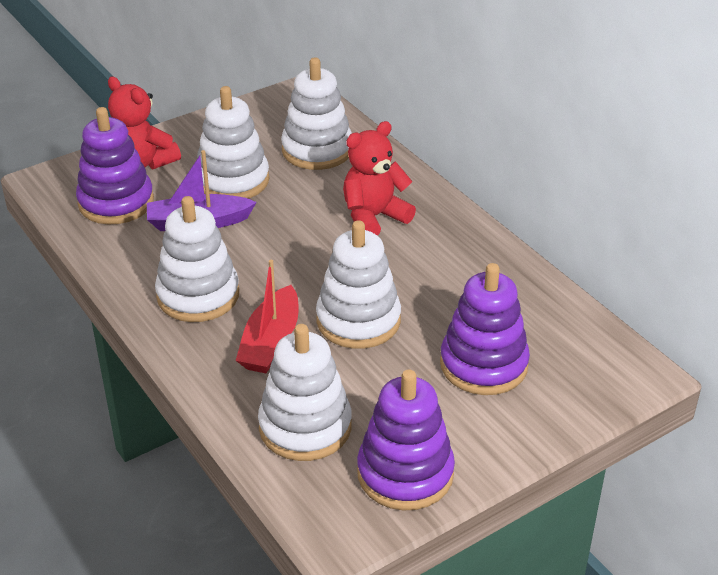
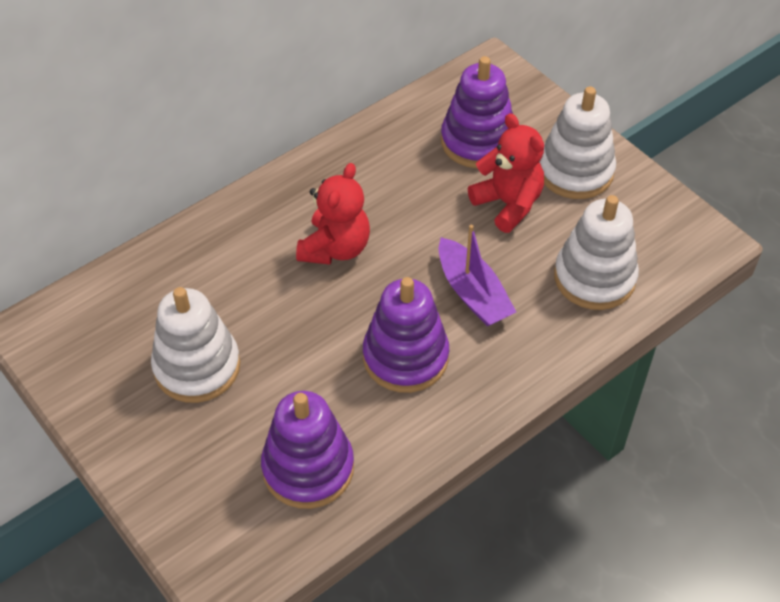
red boat: 1 -> 0
white stacking toy: 5 -> 3

